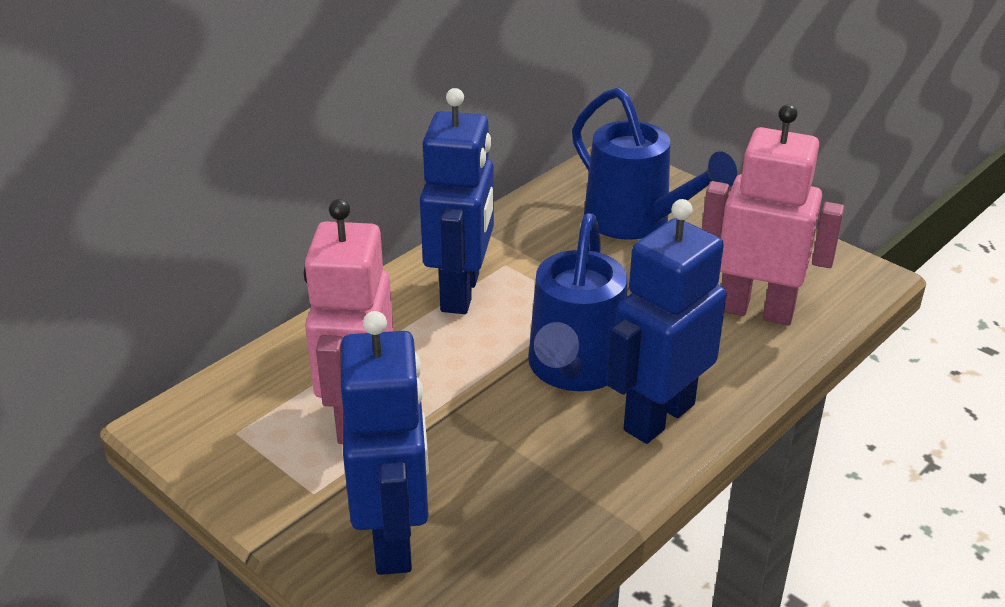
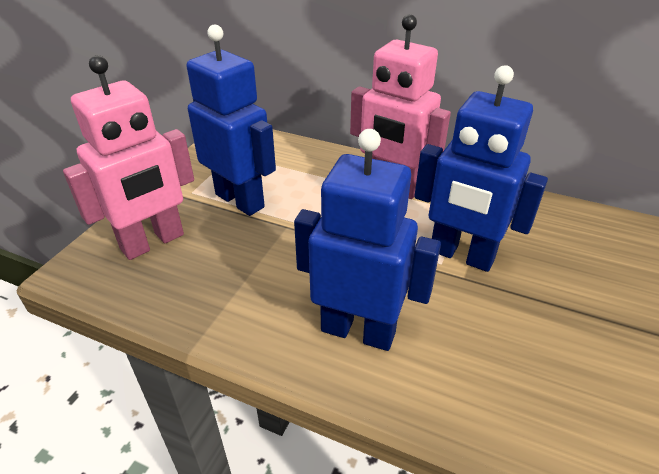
blue watering can: 2 -> 0

